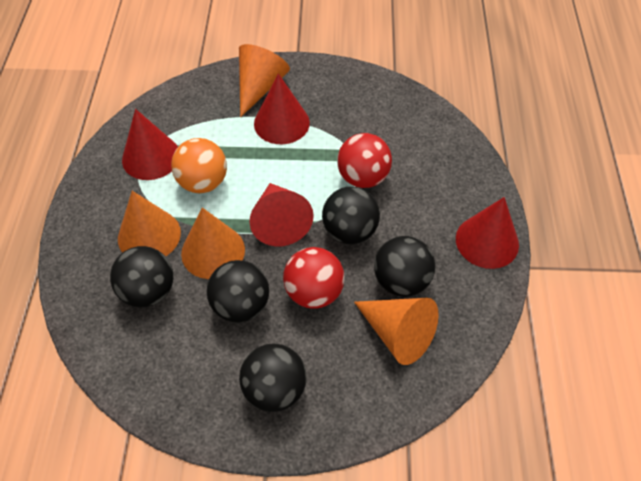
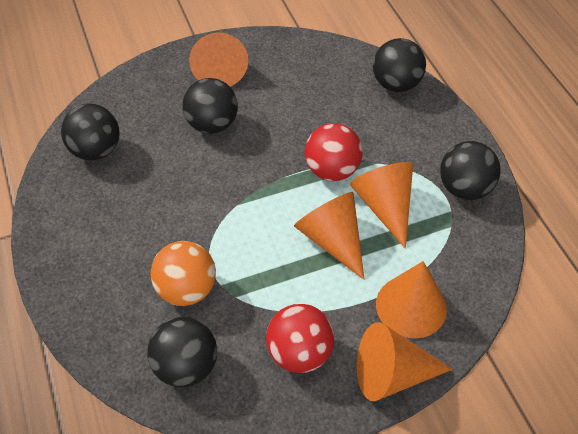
orange cone: 4 -> 5
red cone: 4 -> 0

